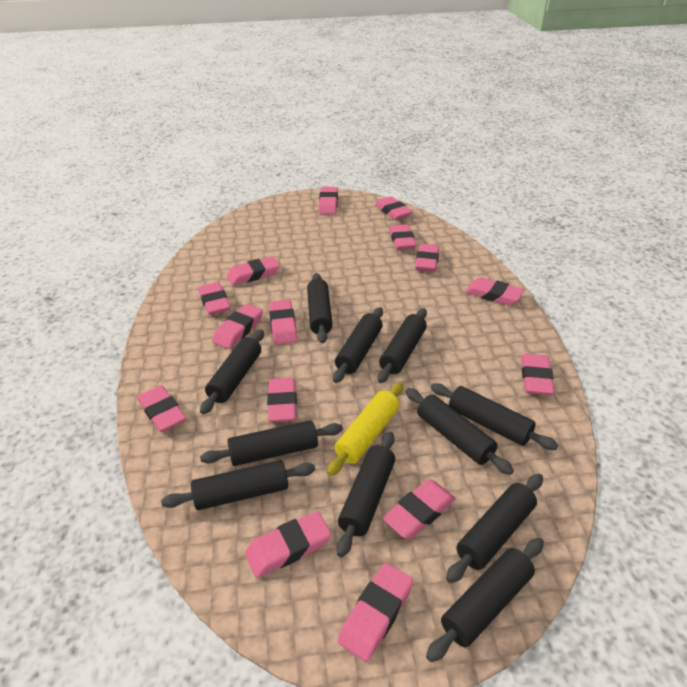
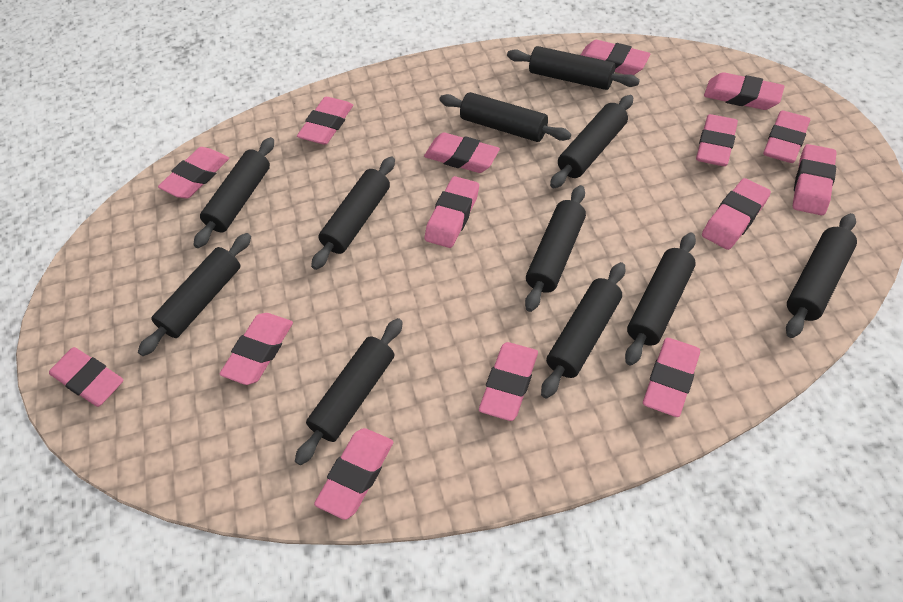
yellow rolling pin: 1 -> 0

